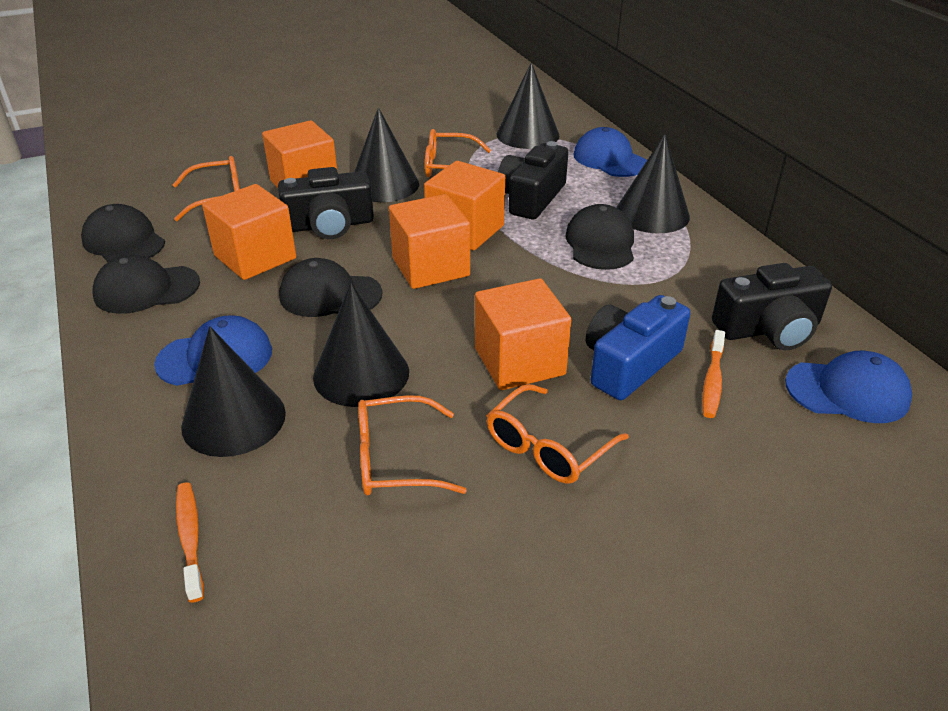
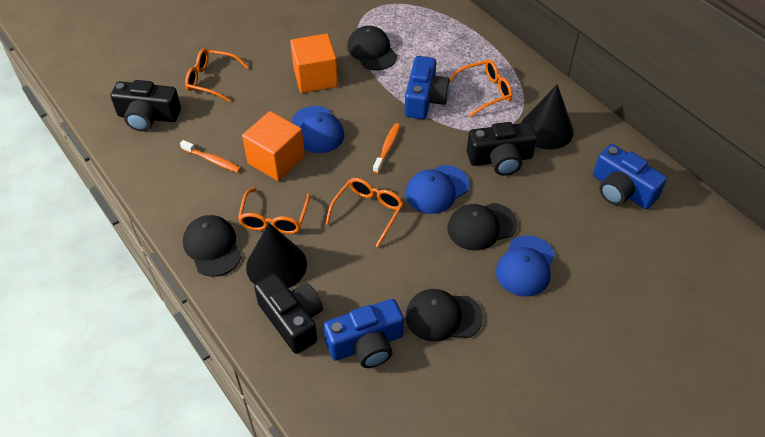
black cone: 5 -> 2
blue camera: 1 -> 3
orange cube: 5 -> 2

